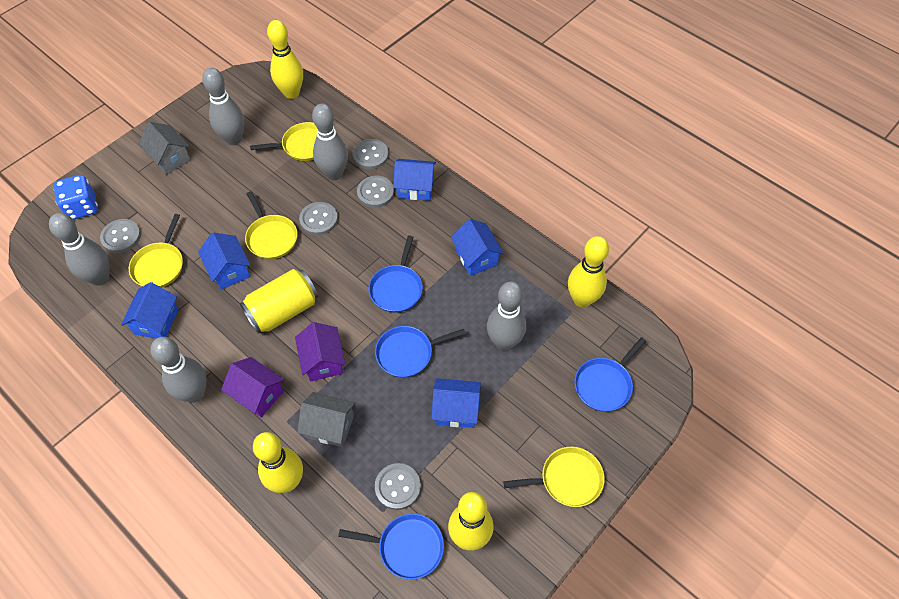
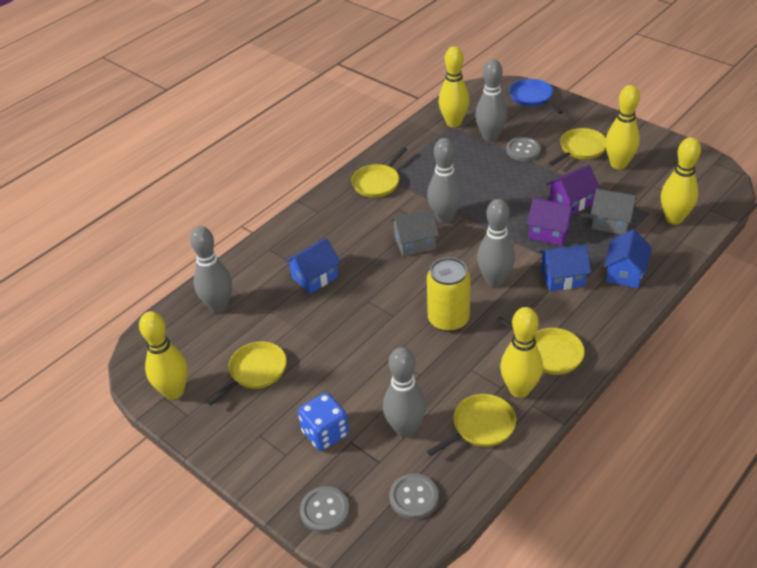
blue house: 5 -> 3
blue pan: 4 -> 1
grey button: 5 -> 3
yellow bowling pin: 4 -> 5
yellow pan: 4 -> 5

